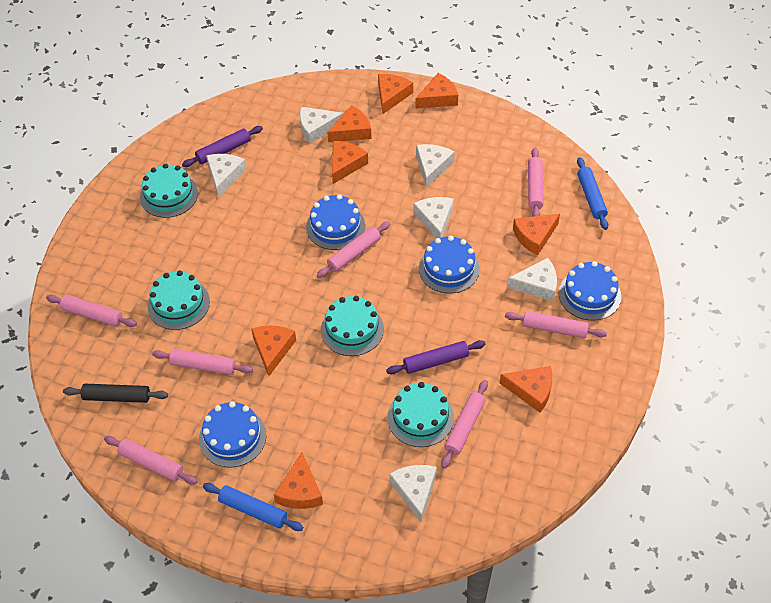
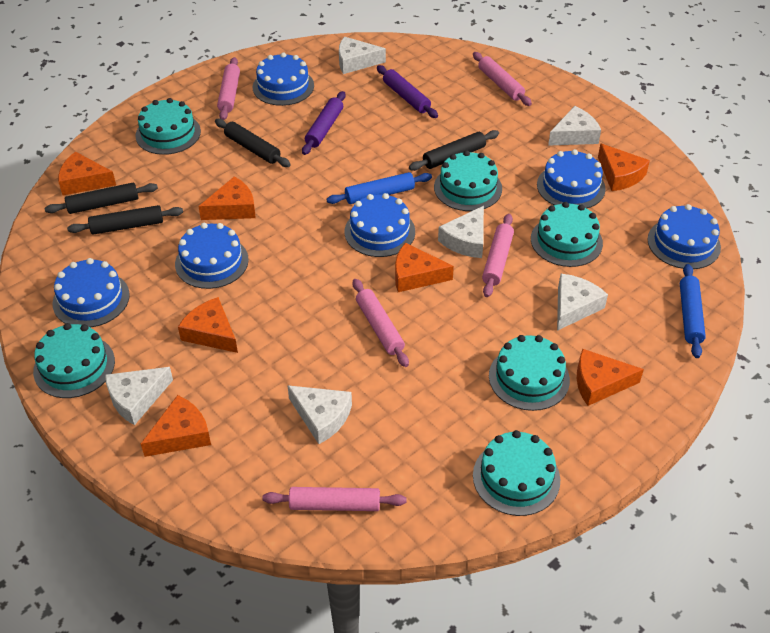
black rolling pin: 1 -> 4
blue cake: 4 -> 6
orange cheese: 8 -> 7
pink rolling pin: 7 -> 5
turquoise cake: 4 -> 6

